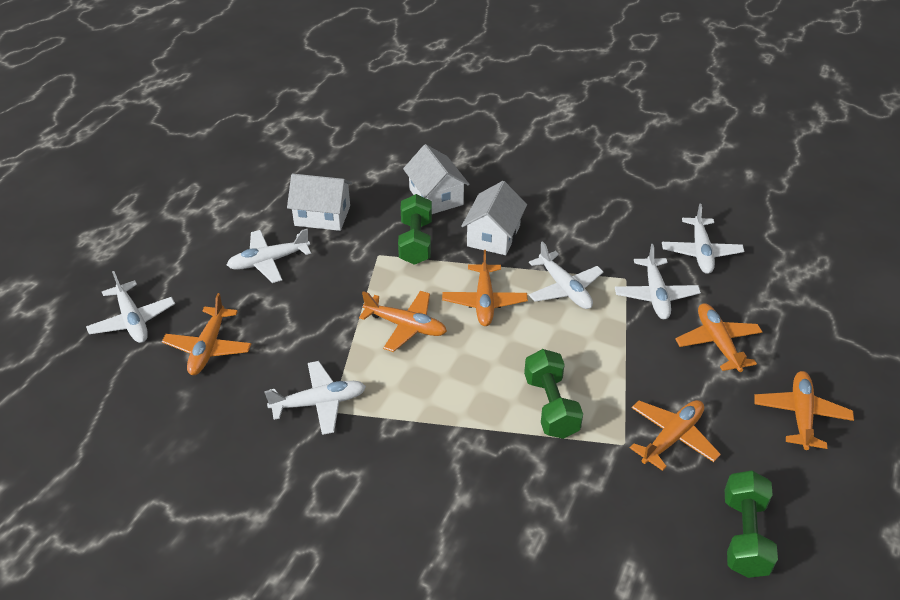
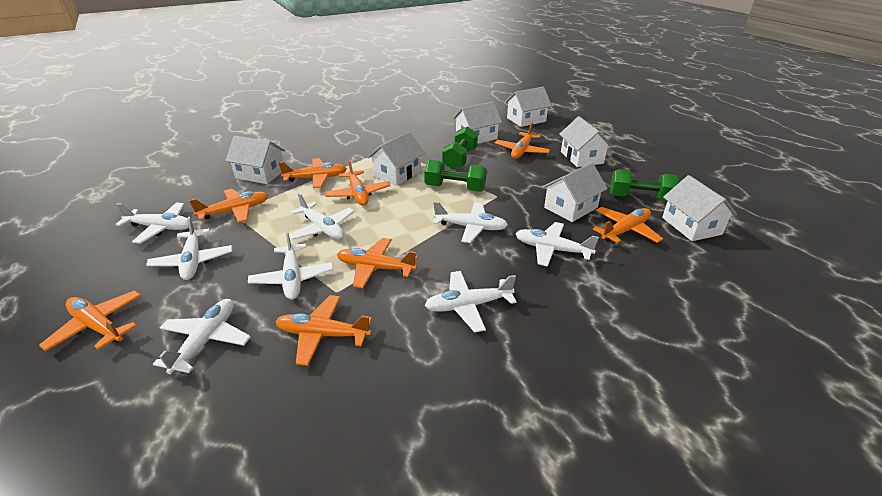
orange plane: 6 -> 8
white house: 3 -> 7
white plane: 6 -> 8

